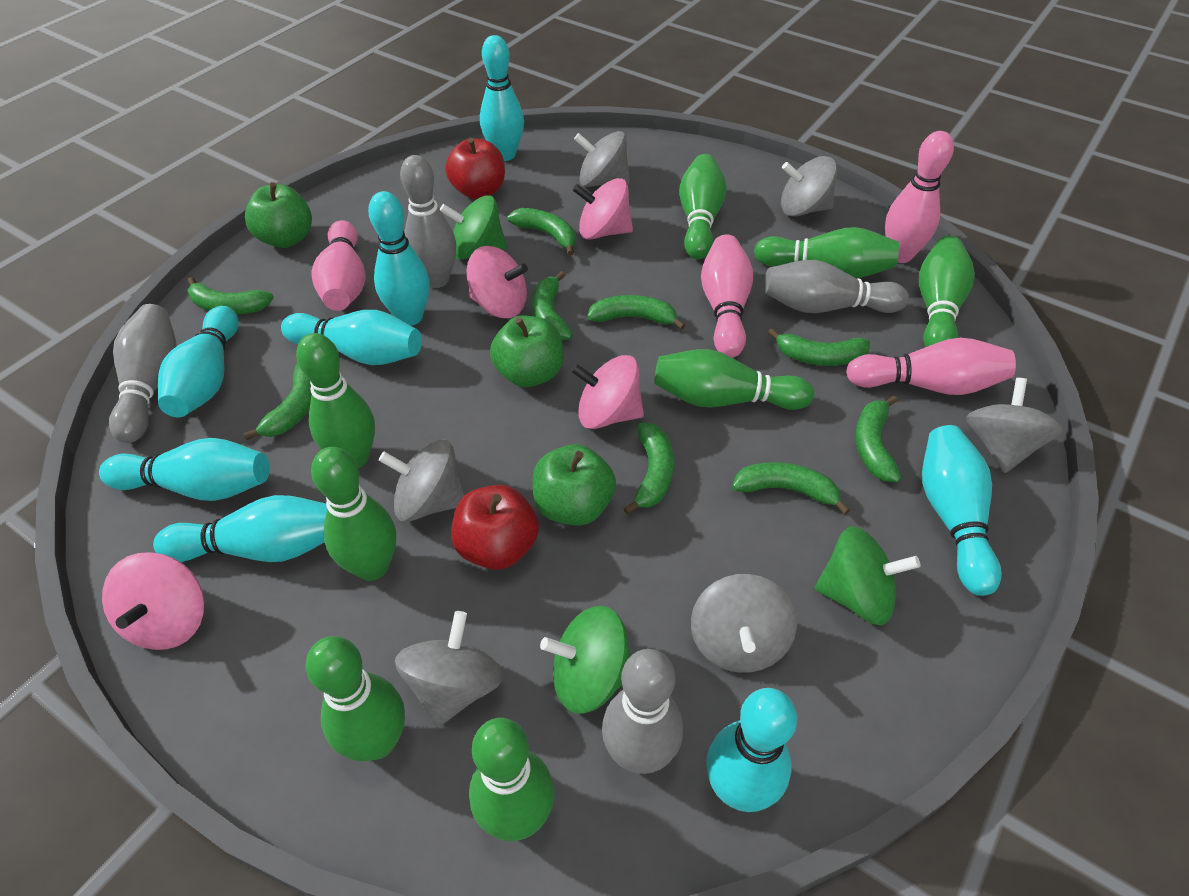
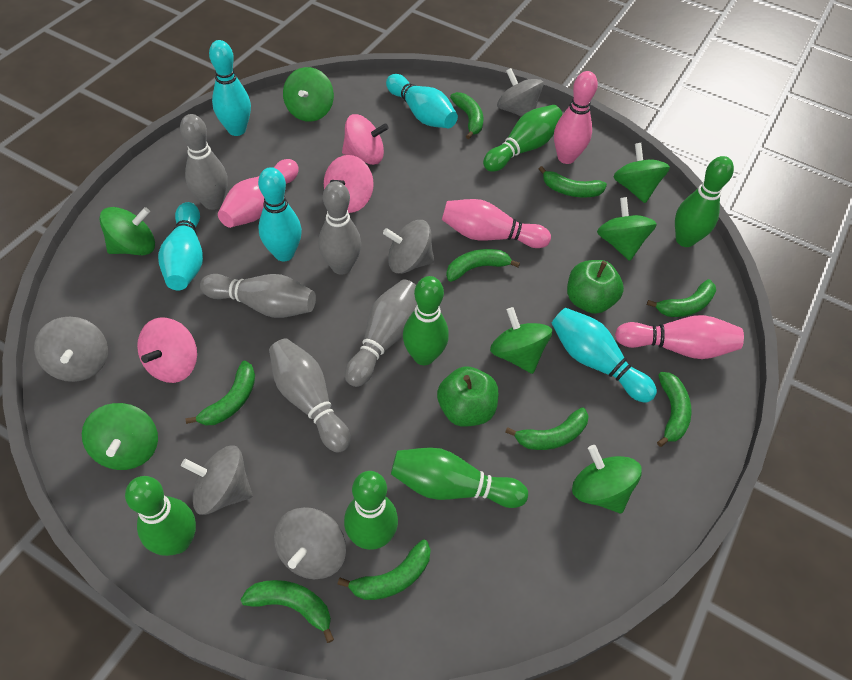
green apple: 3 -> 2
green bowling pin: 8 -> 6
green spinning top: 3 -> 7
grey bowling pin: 4 -> 5
grey spinning top: 6 -> 5
pink spinning top: 4 -> 3
red apple: 2 -> 0
turquoise bowling pin: 8 -> 5

